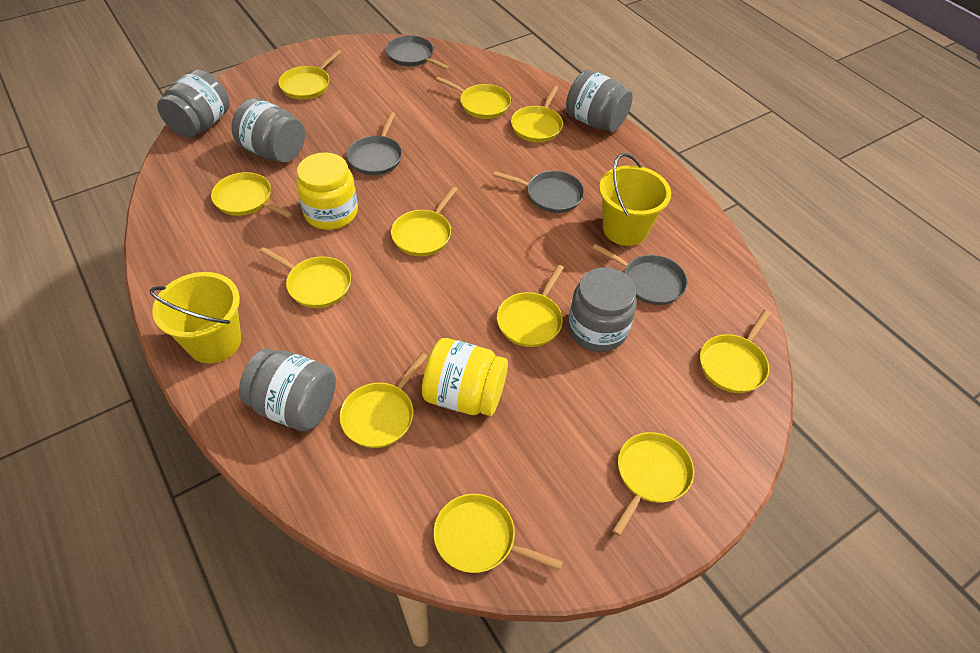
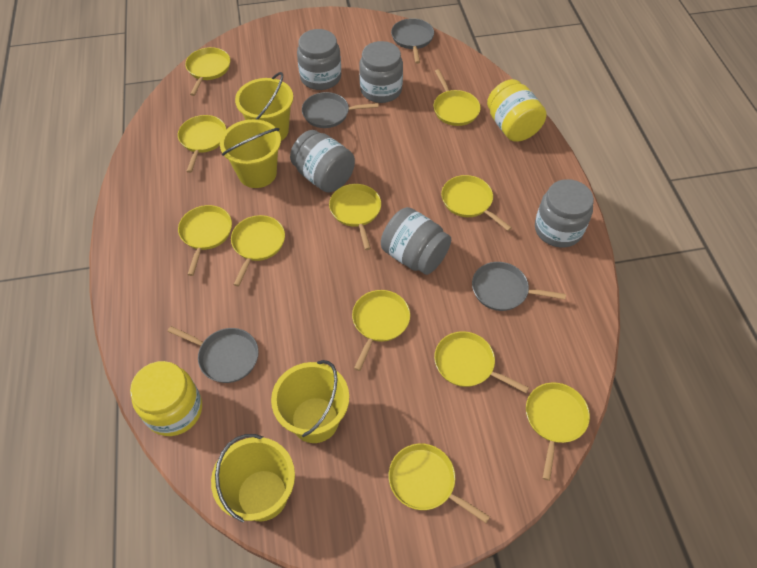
yellow bucket: 2 -> 4

